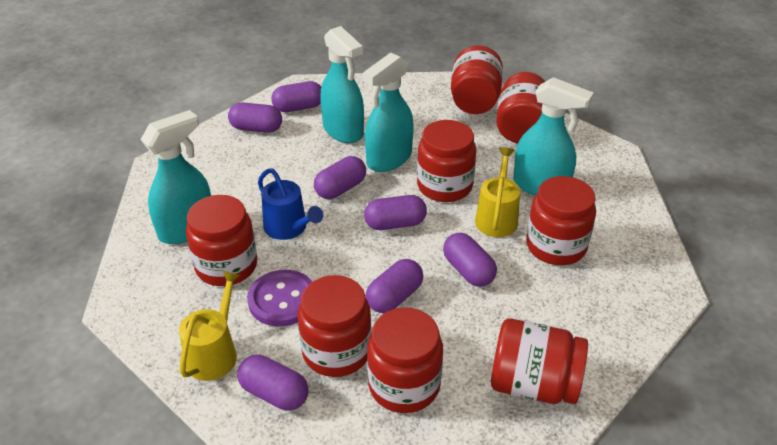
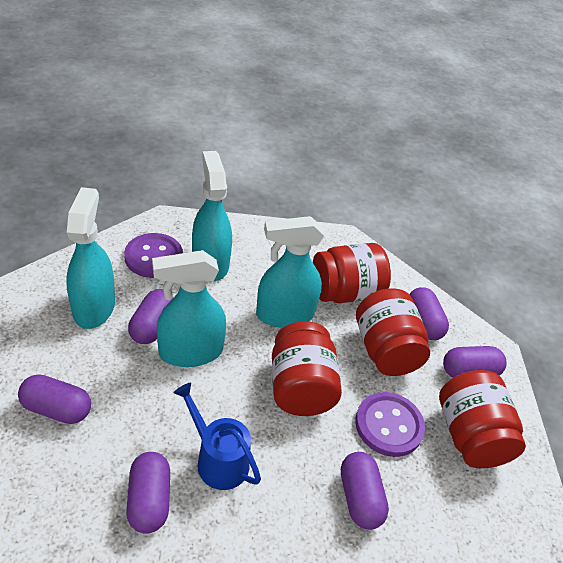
purple button: 1 -> 2
purple capsule: 7 -> 6
red jar: 8 -> 4
yellow watering can: 2 -> 0

